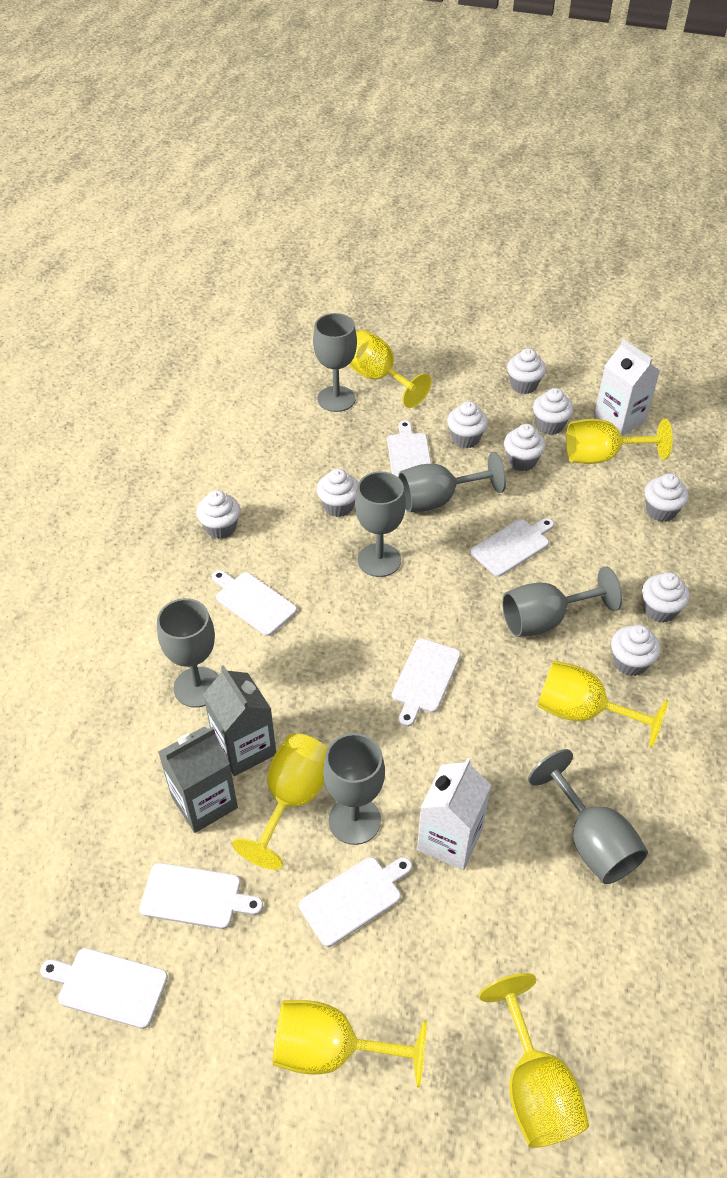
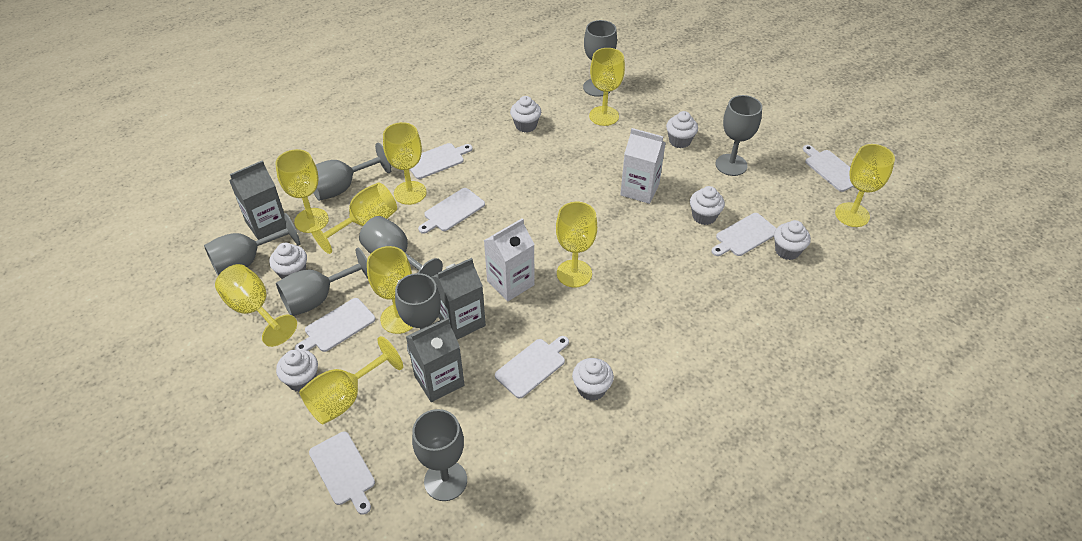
grey carton: 2 -> 3
grey goblet: 7 -> 8
white cupcake: 9 -> 7
yellow goblet: 6 -> 9

